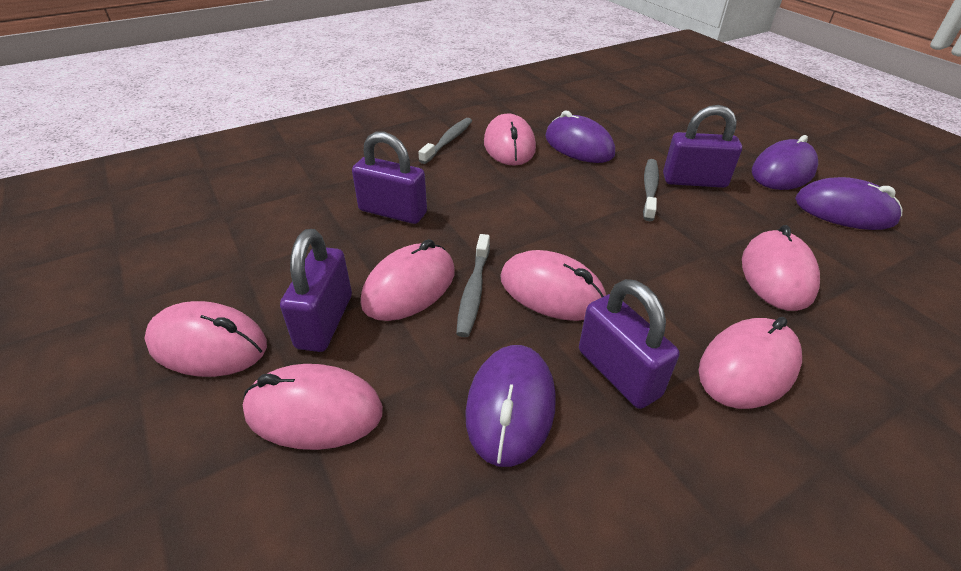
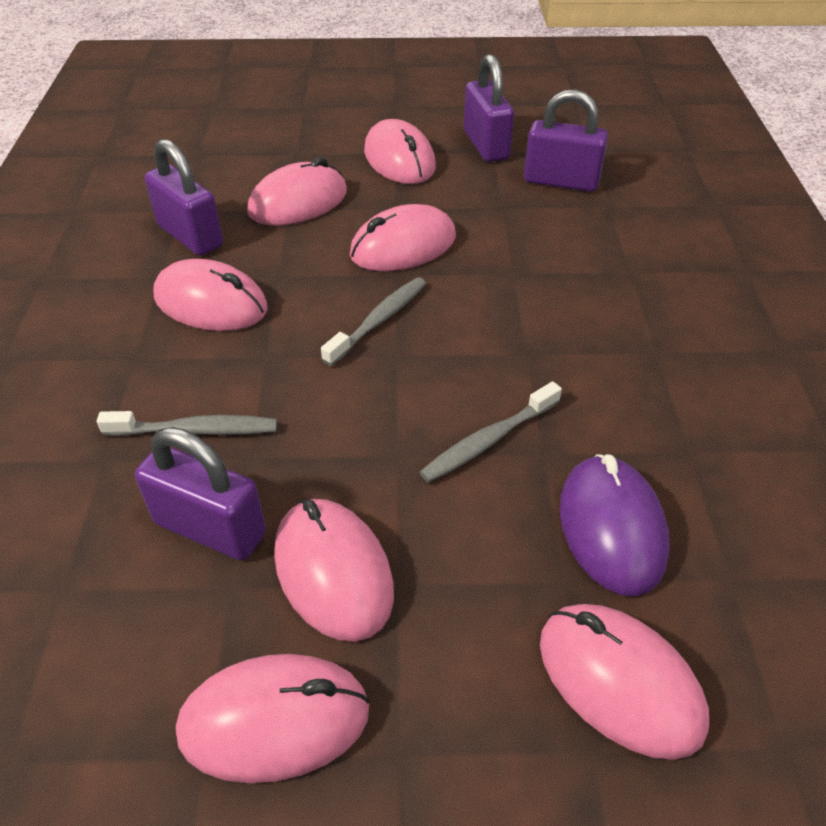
purple mouse: 4 -> 1

